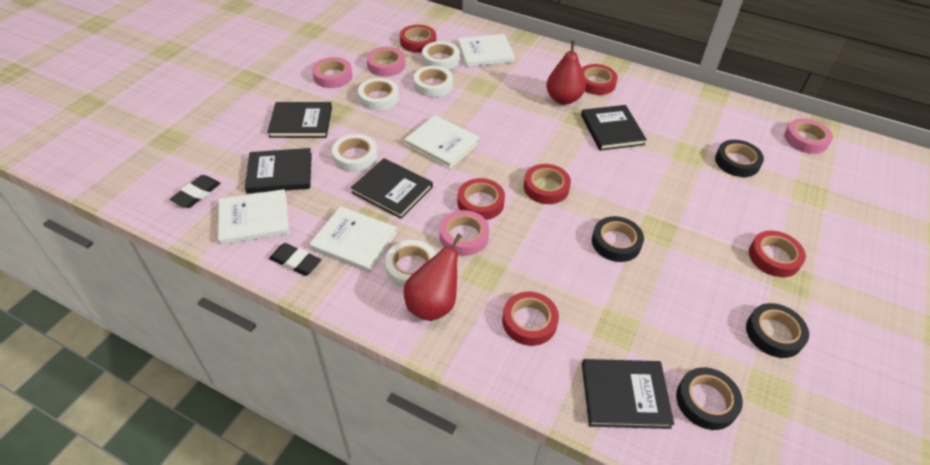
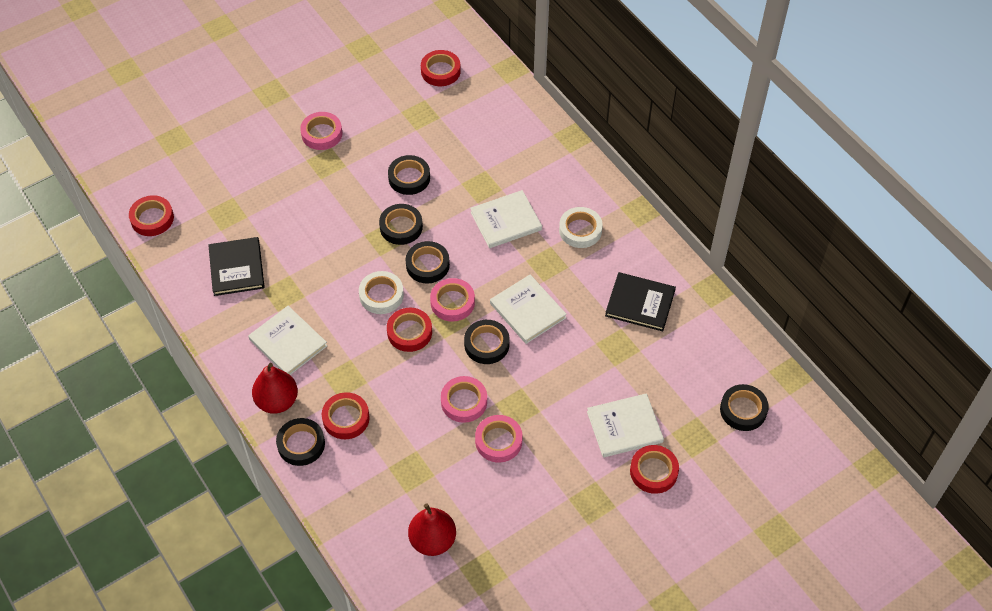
black book: 5 -> 2
black eraser: 2 -> 0
black tape: 4 -> 6
red tape: 6 -> 5
white tape: 5 -> 2

